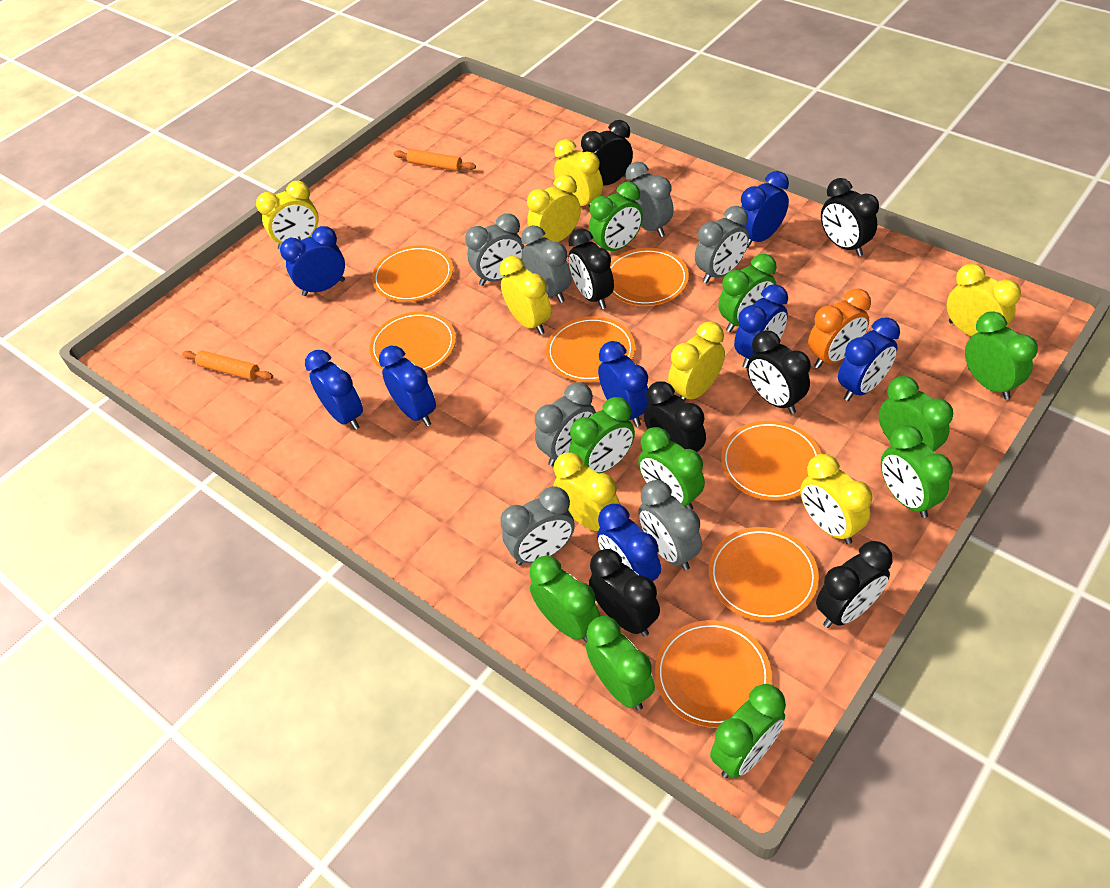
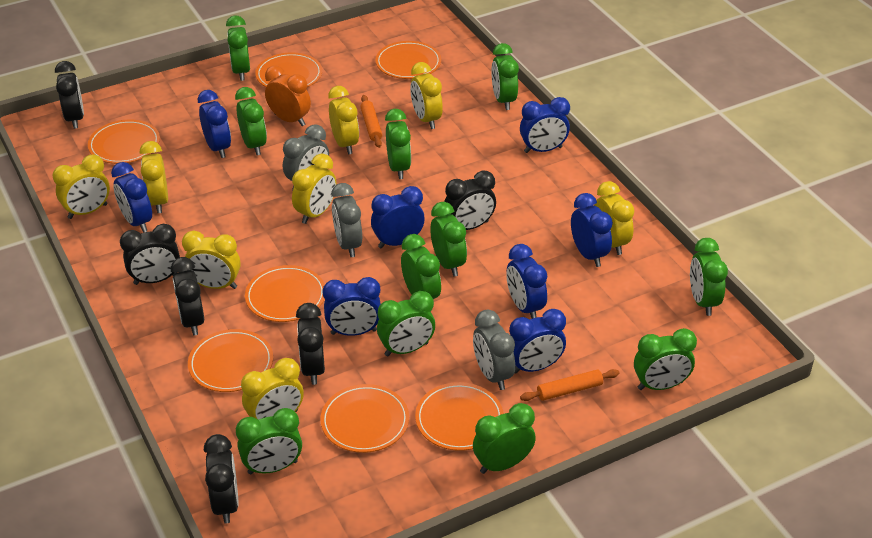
black clock: 7 -> 6
green clock: 10 -> 11
grey clock: 7 -> 3

